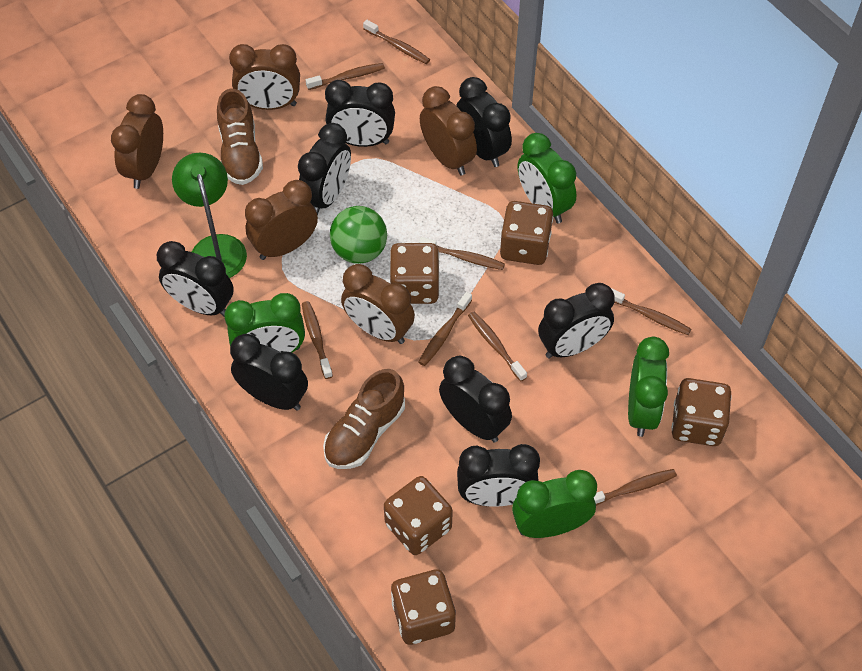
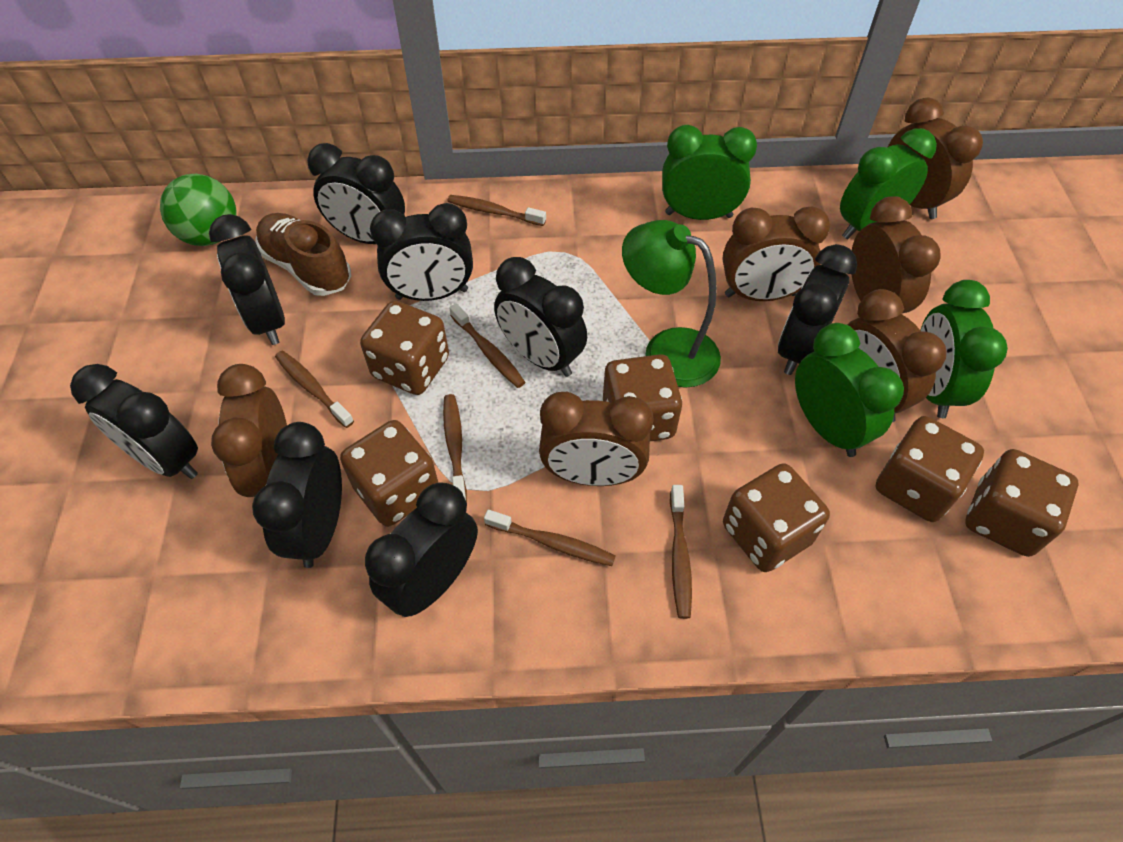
brown clock: 5 -> 6
brown dice: 5 -> 6
brown shoe: 2 -> 1
brown toothbrush: 8 -> 6

